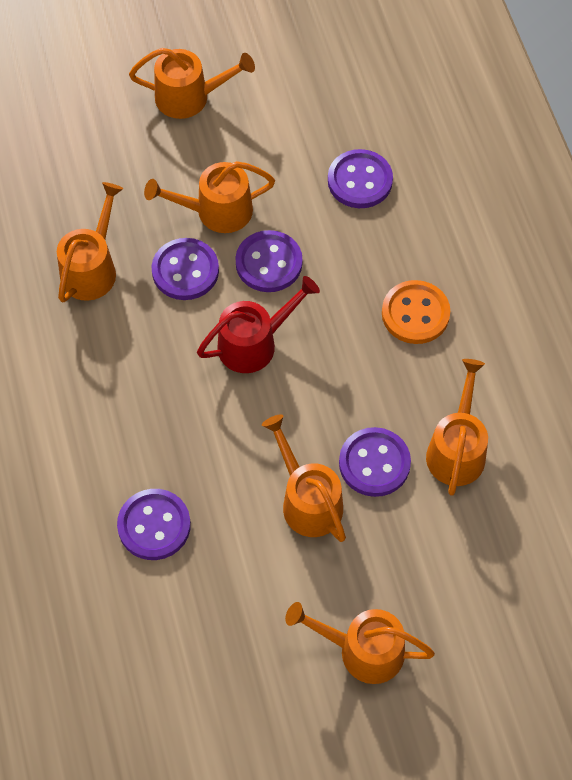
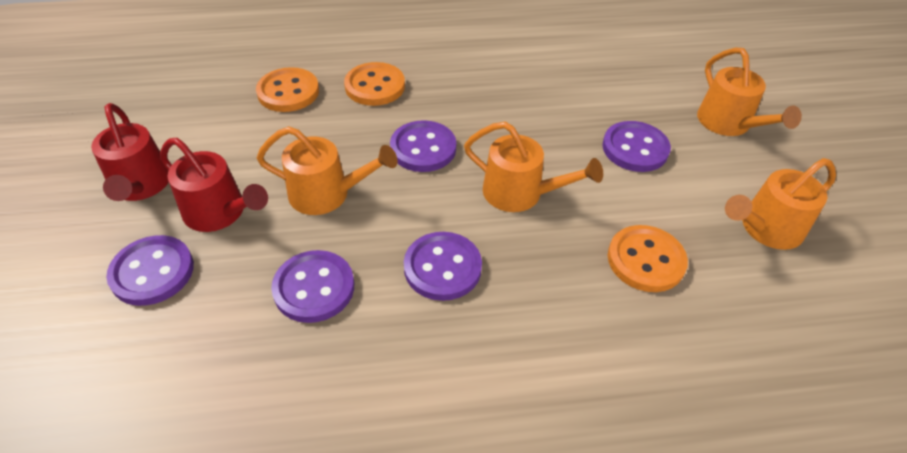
orange button: 1 -> 3
orange watering can: 6 -> 4
red watering can: 1 -> 2

